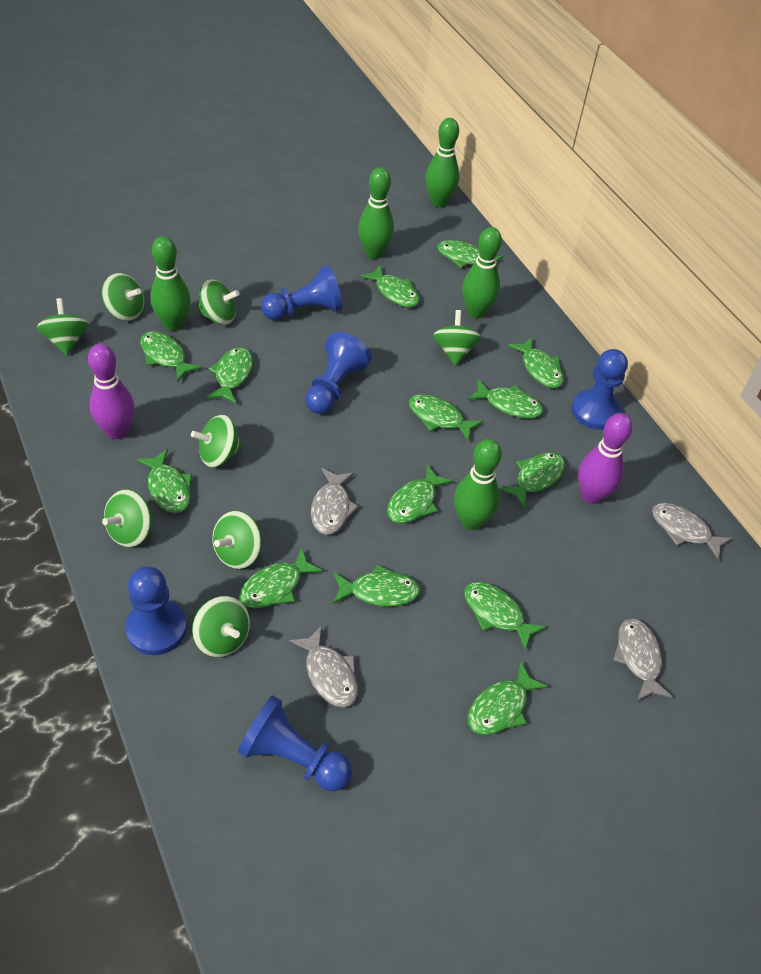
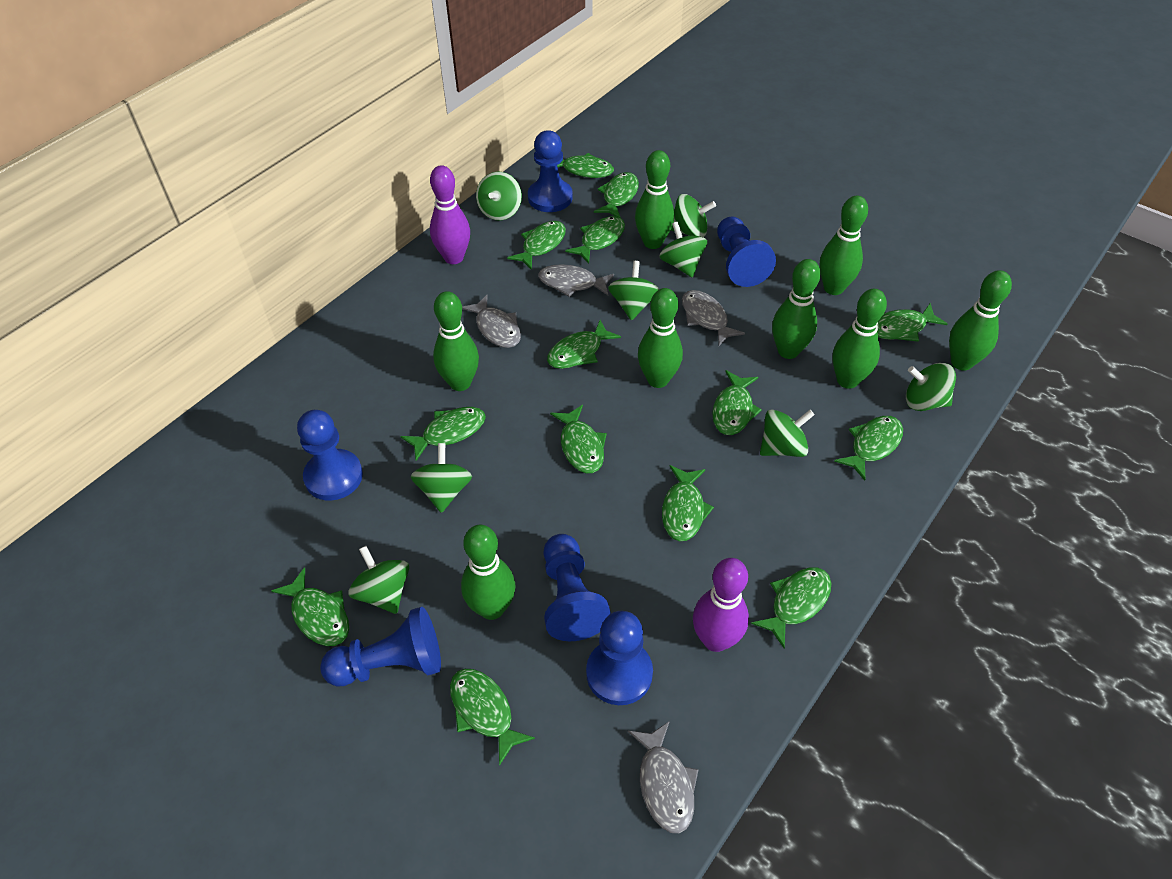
blue pawn: 5 -> 6
green bowling pin: 5 -> 8

